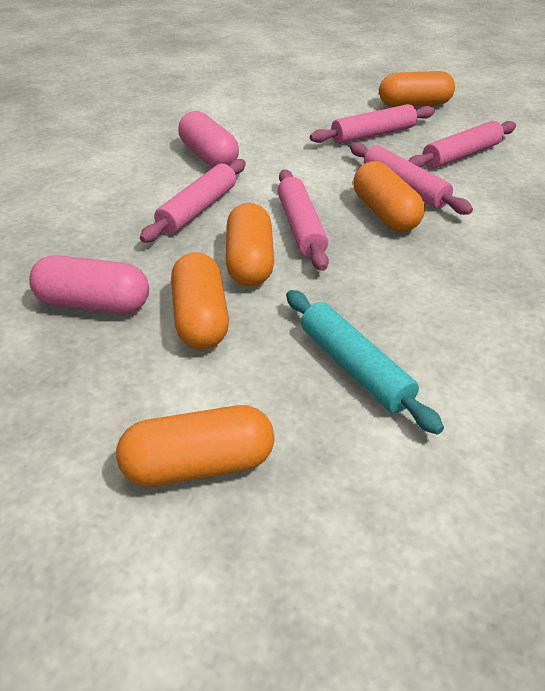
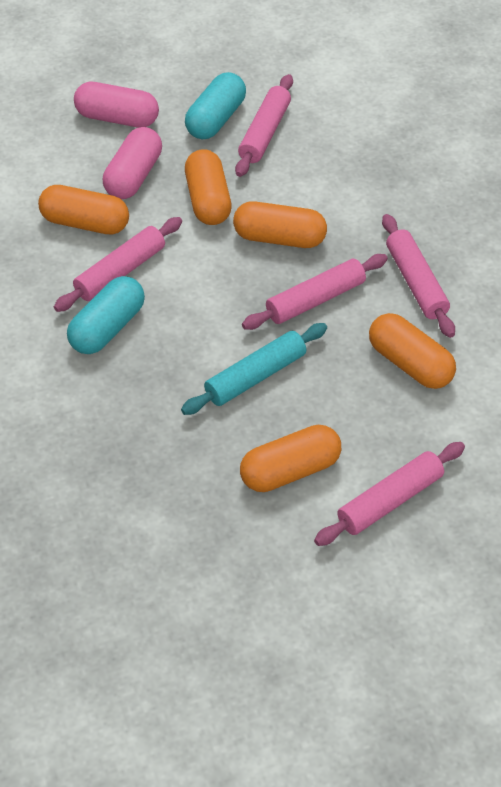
turquoise capsule: 0 -> 2

